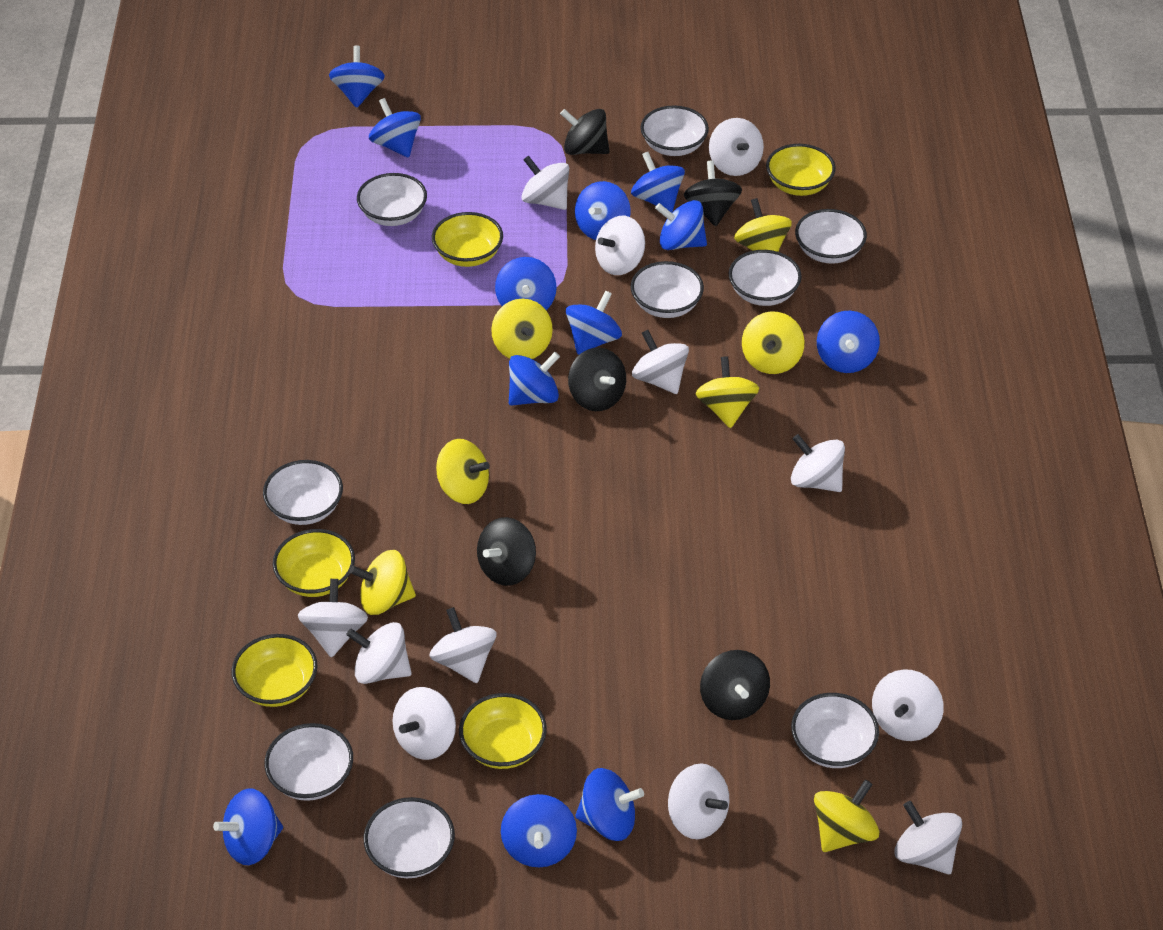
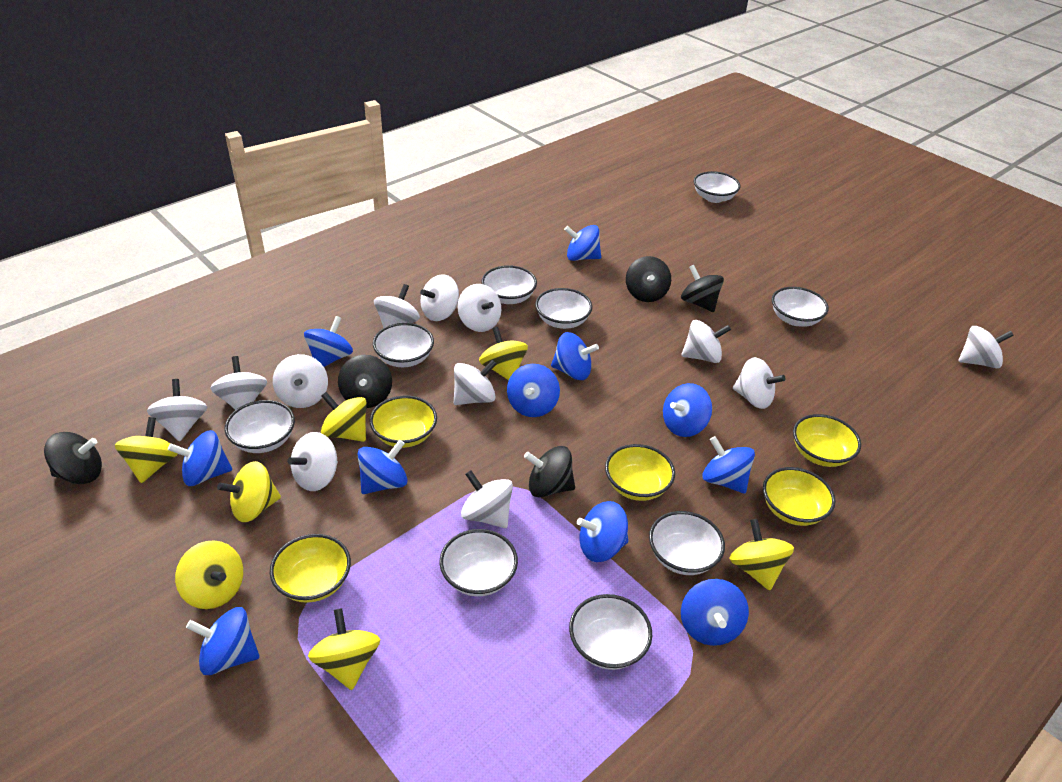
blue spinning top: 12 -> 11

